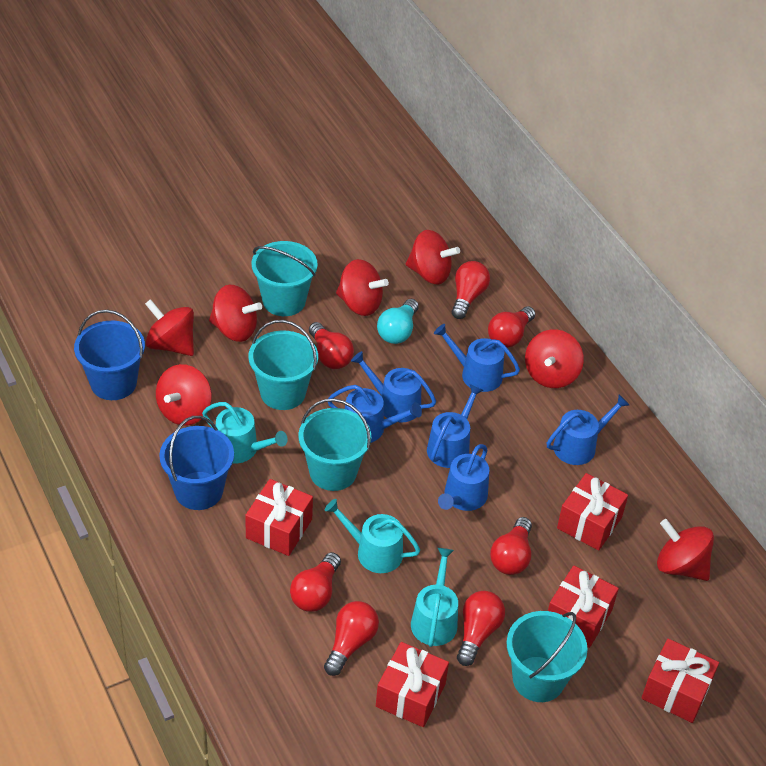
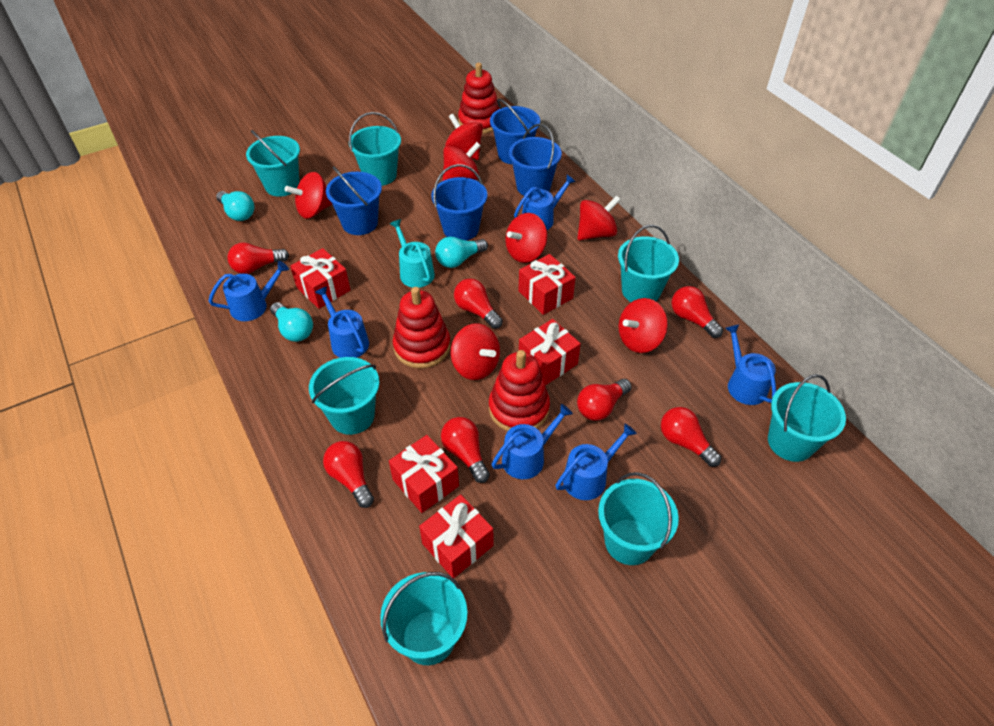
blue bucket: 2 -> 4
red stacking toy: 0 -> 3
turquoise bucket: 4 -> 7
turquoise light bulb: 1 -> 3
turquoise watering can: 3 -> 1

